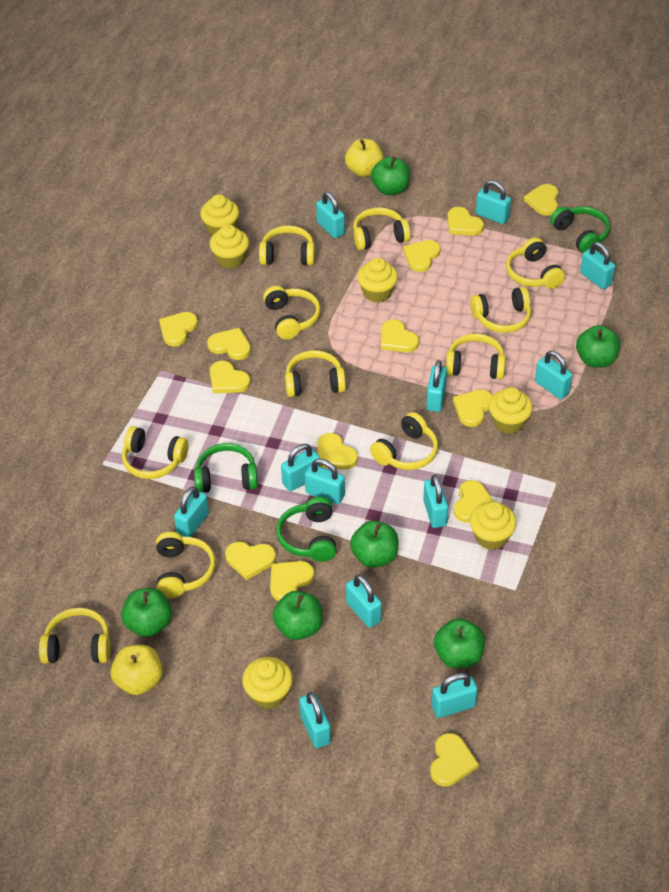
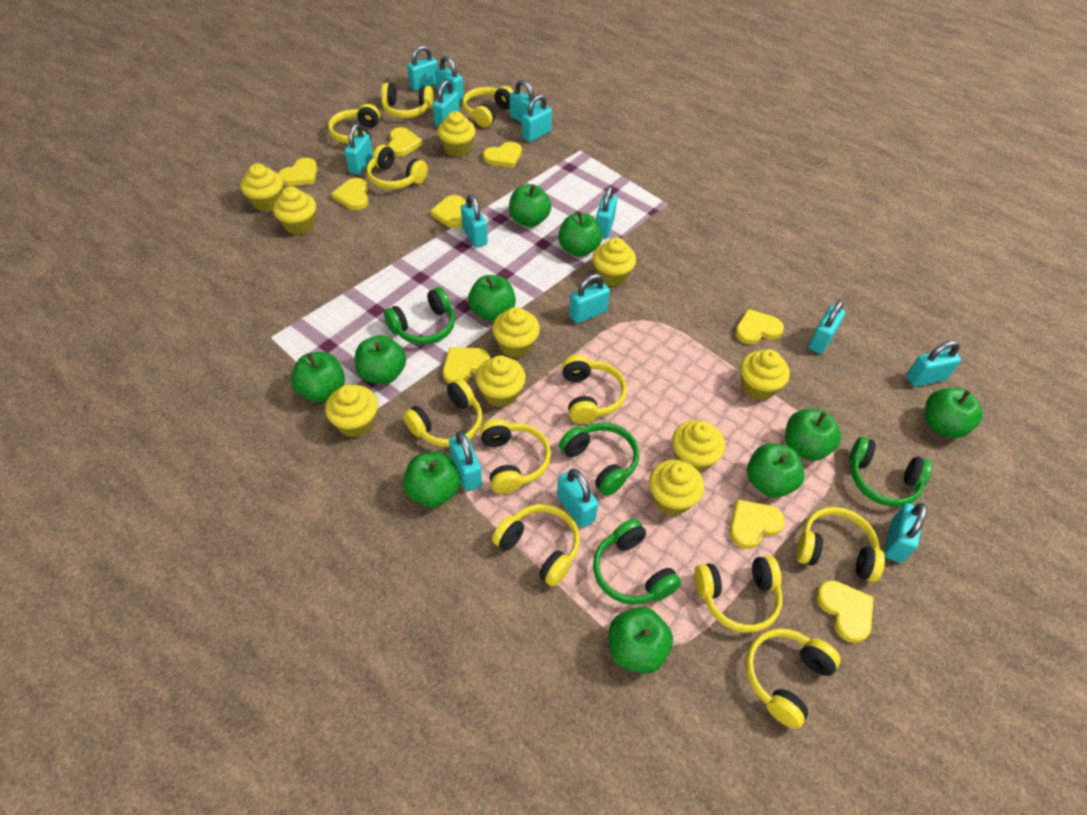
green apple: 6 -> 10
green headphones: 3 -> 4
turquoise padlock: 12 -> 14
yellow apple: 2 -> 0
yellow cupcake: 6 -> 10
yellow heart: 13 -> 9

